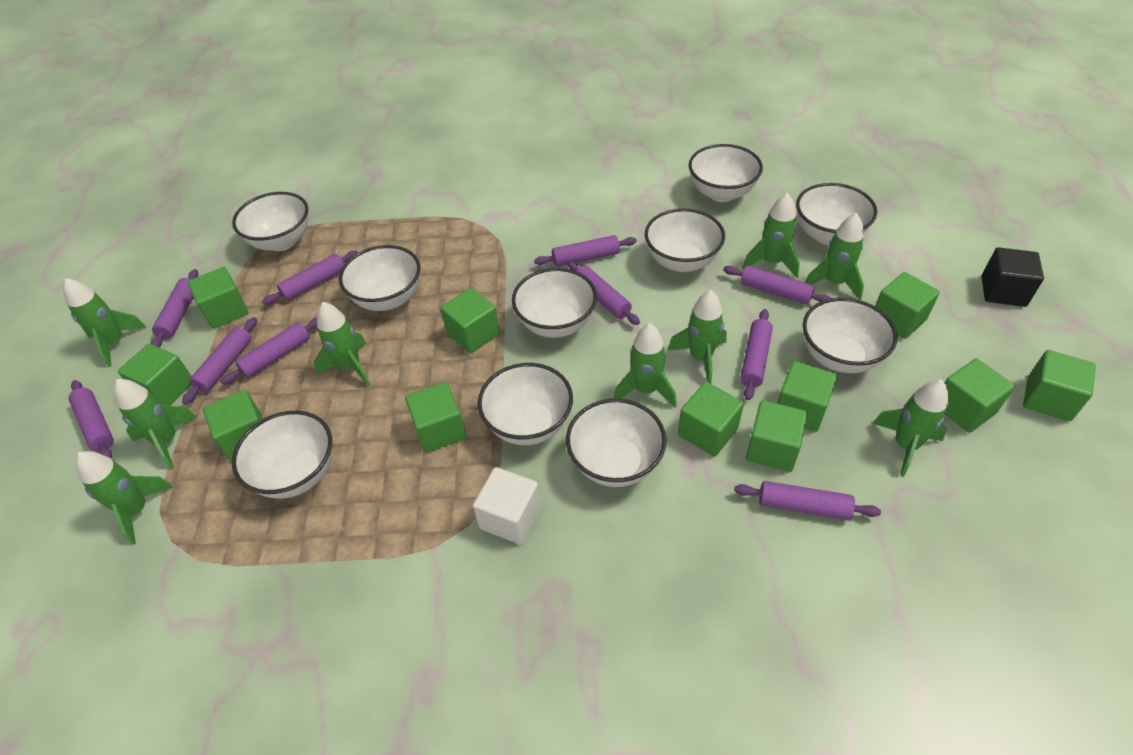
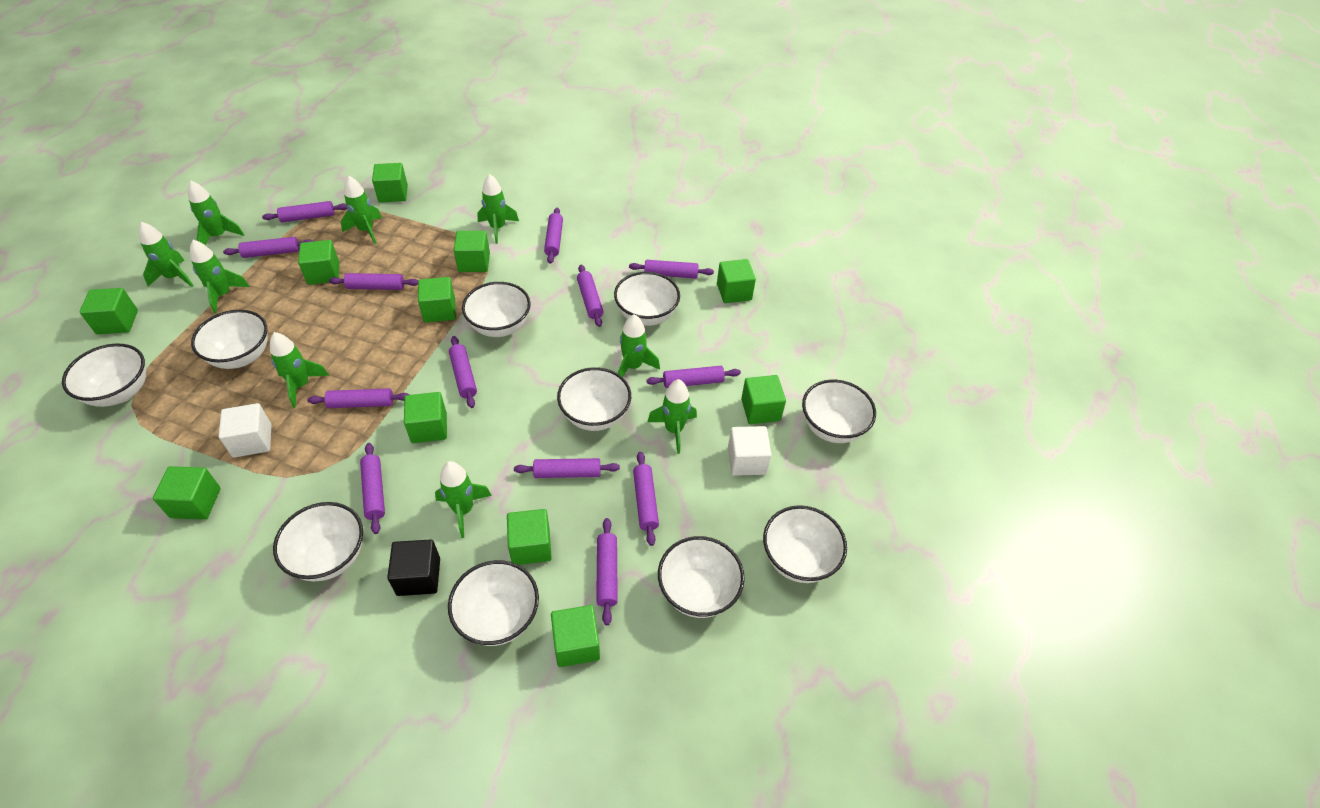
purple rolling pin: 10 -> 13
white cube: 1 -> 2

